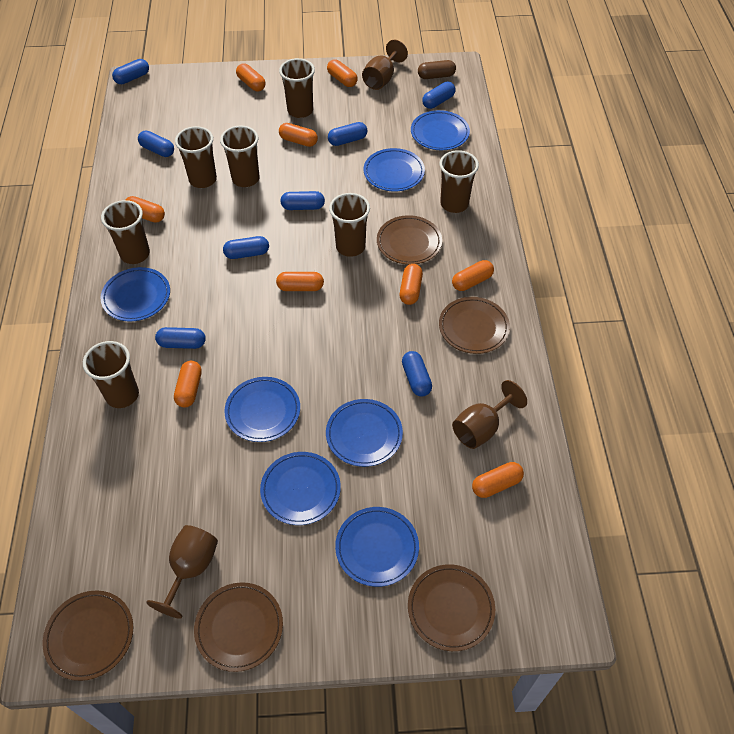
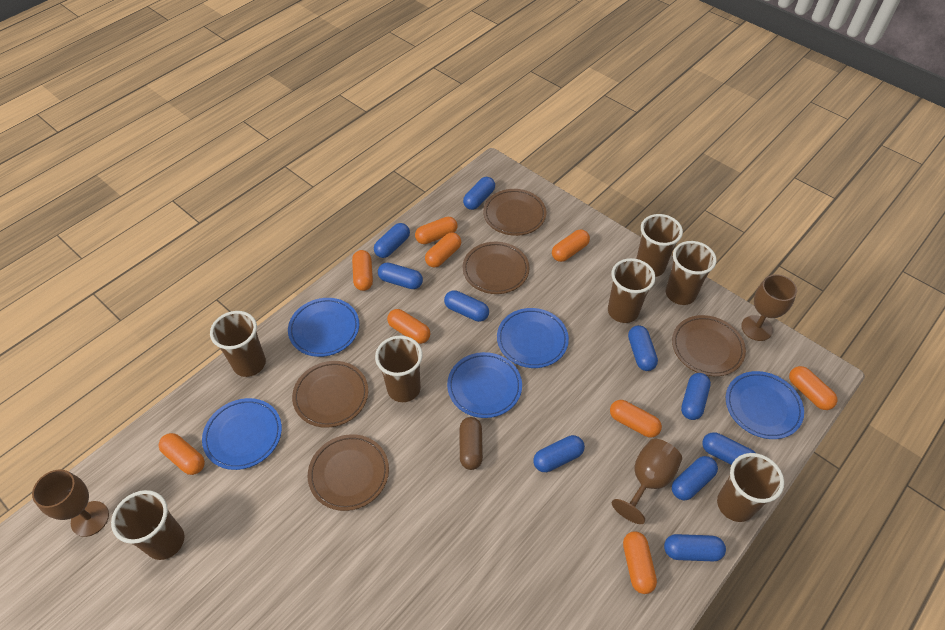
blue capsule: 8 -> 10
blue plate: 7 -> 5

